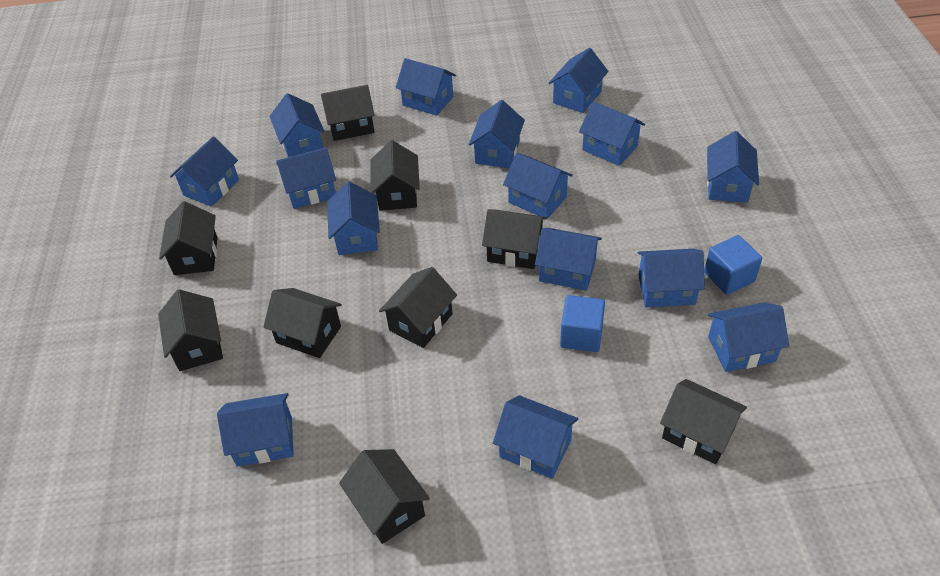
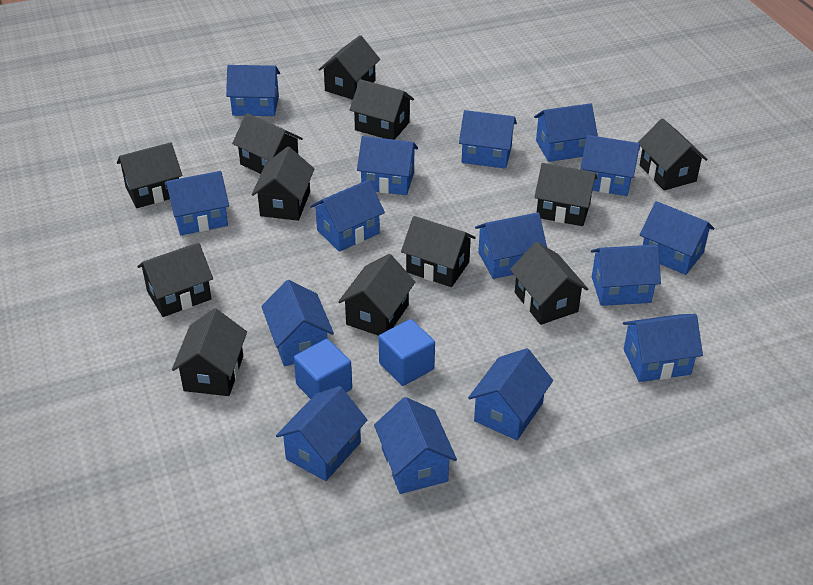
black house: 9 -> 12

